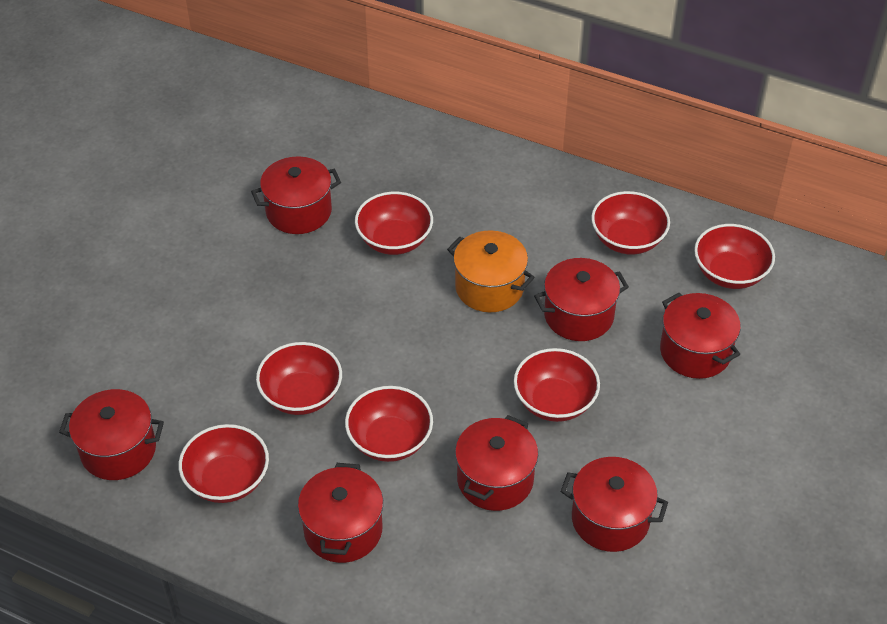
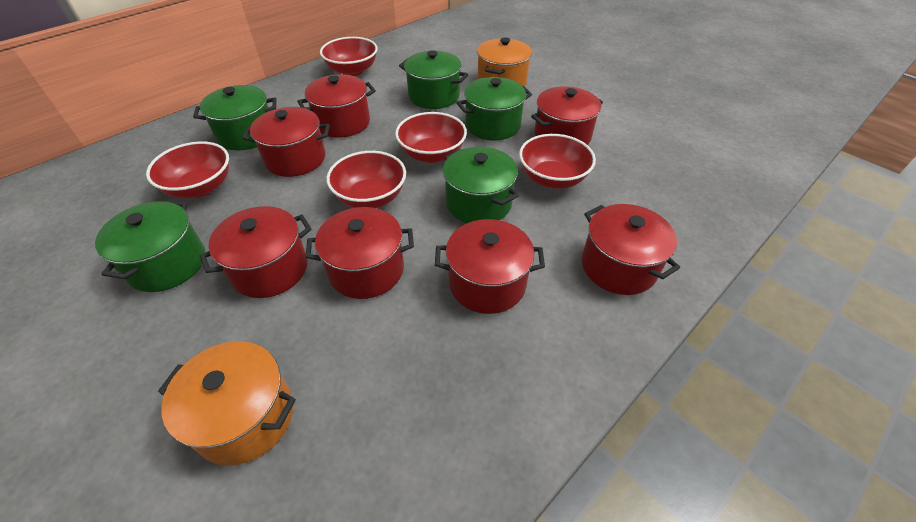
green pot: 0 -> 5
orange pot: 1 -> 2
red bowl: 7 -> 5

